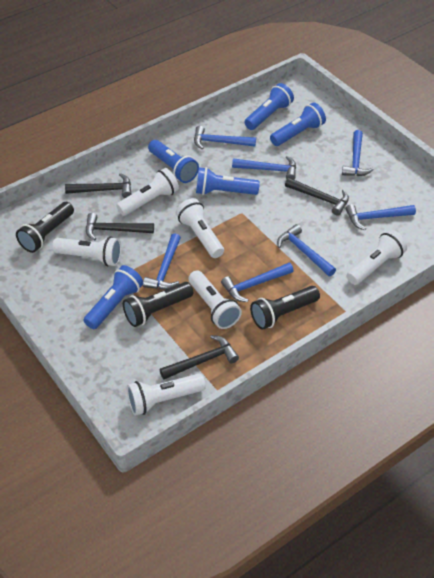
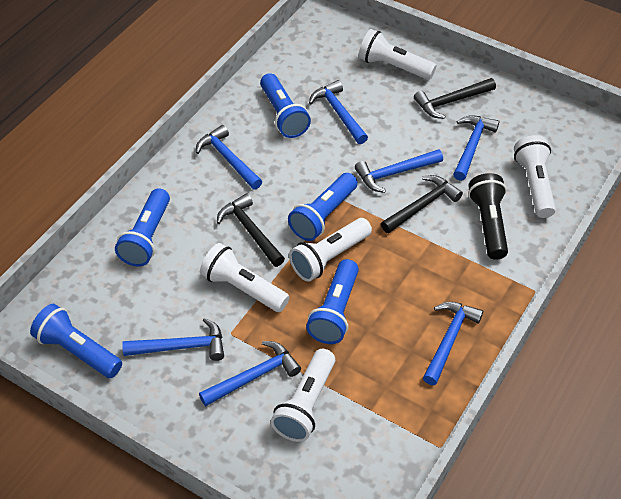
black flashlight: 3 -> 1
black hammer: 4 -> 3
white flashlight: 6 -> 5

